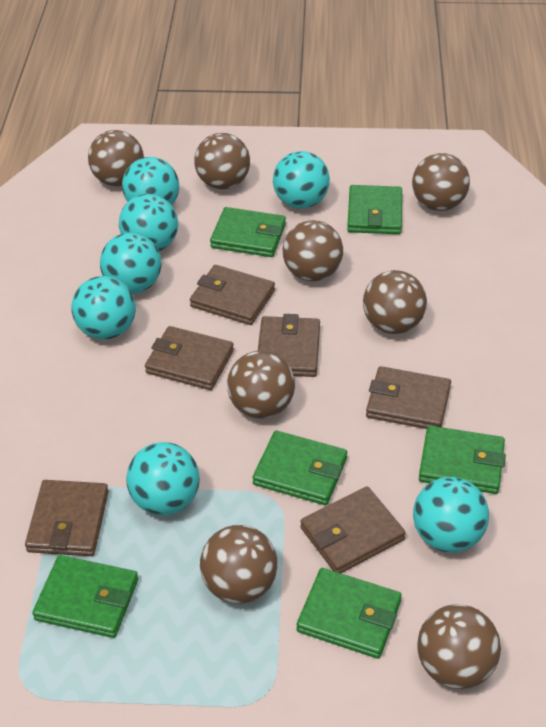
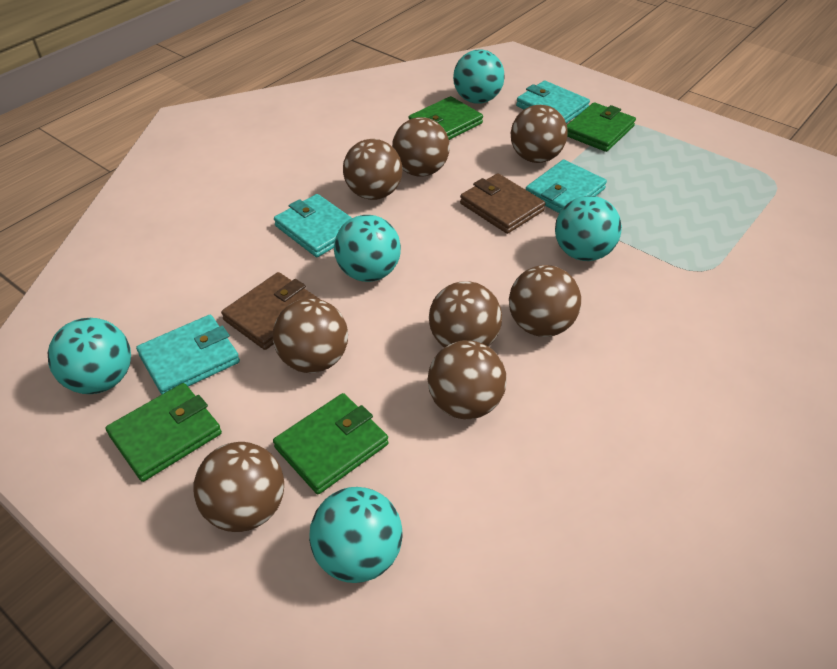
brown wallet: 6 -> 2
green wallet: 6 -> 4
turquoise ball: 7 -> 5
turquoise wallet: 0 -> 4

